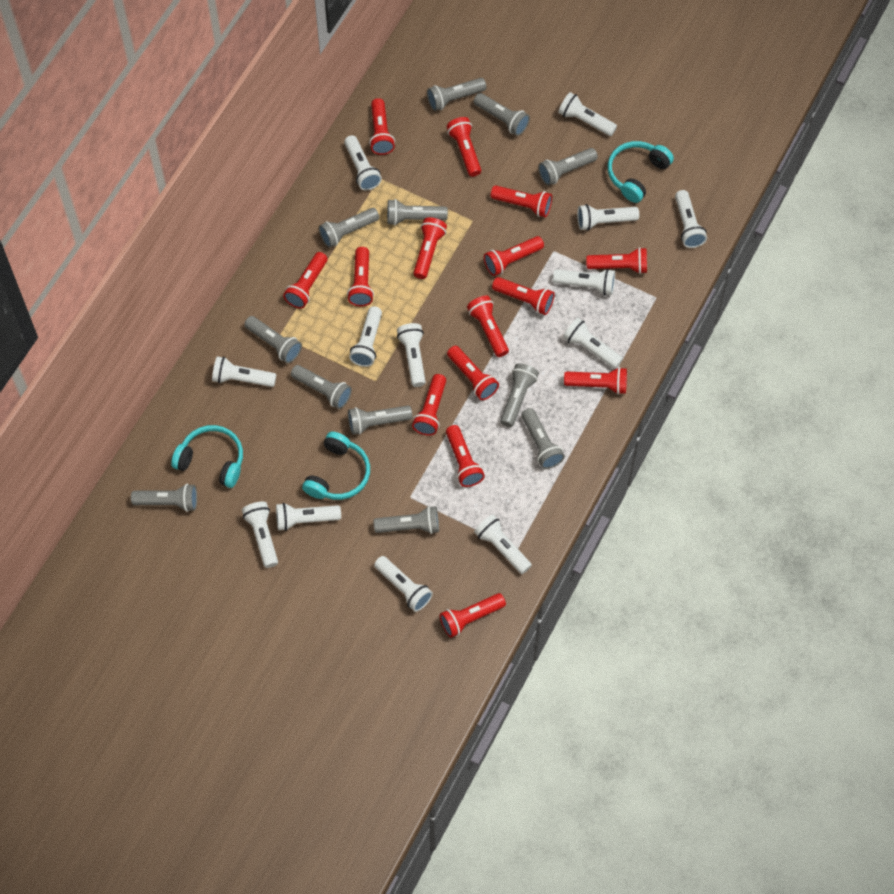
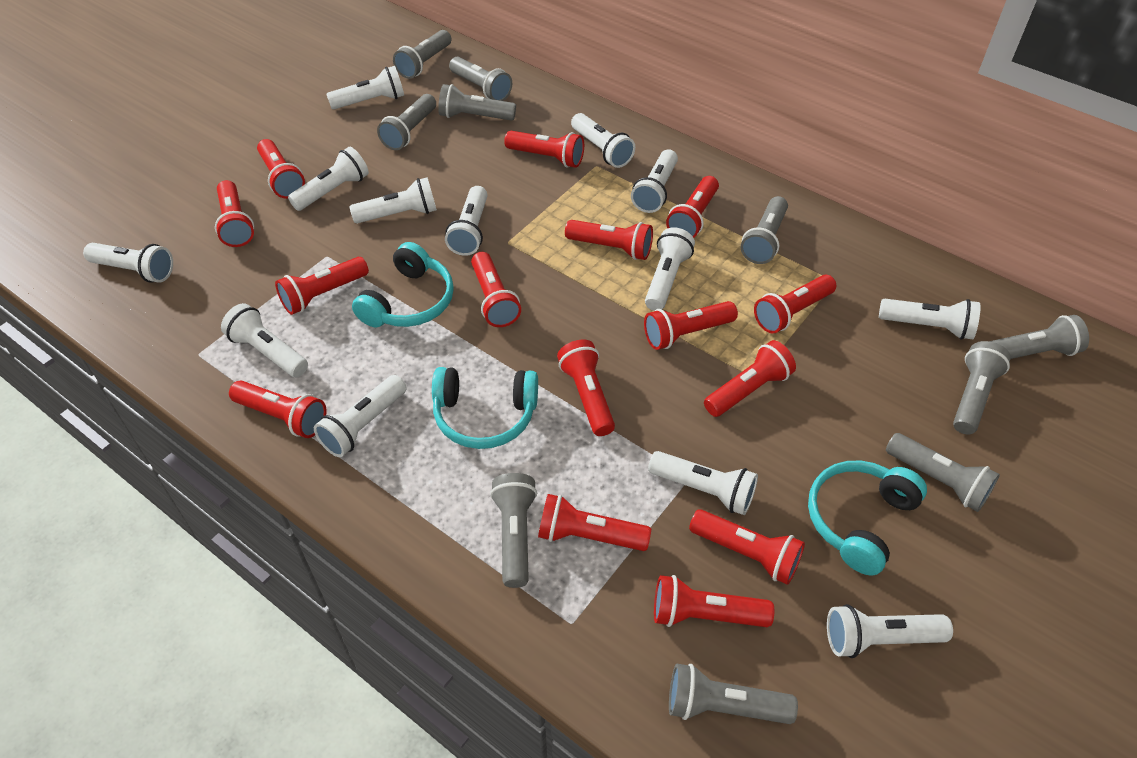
grey flashlight: 12 -> 10

